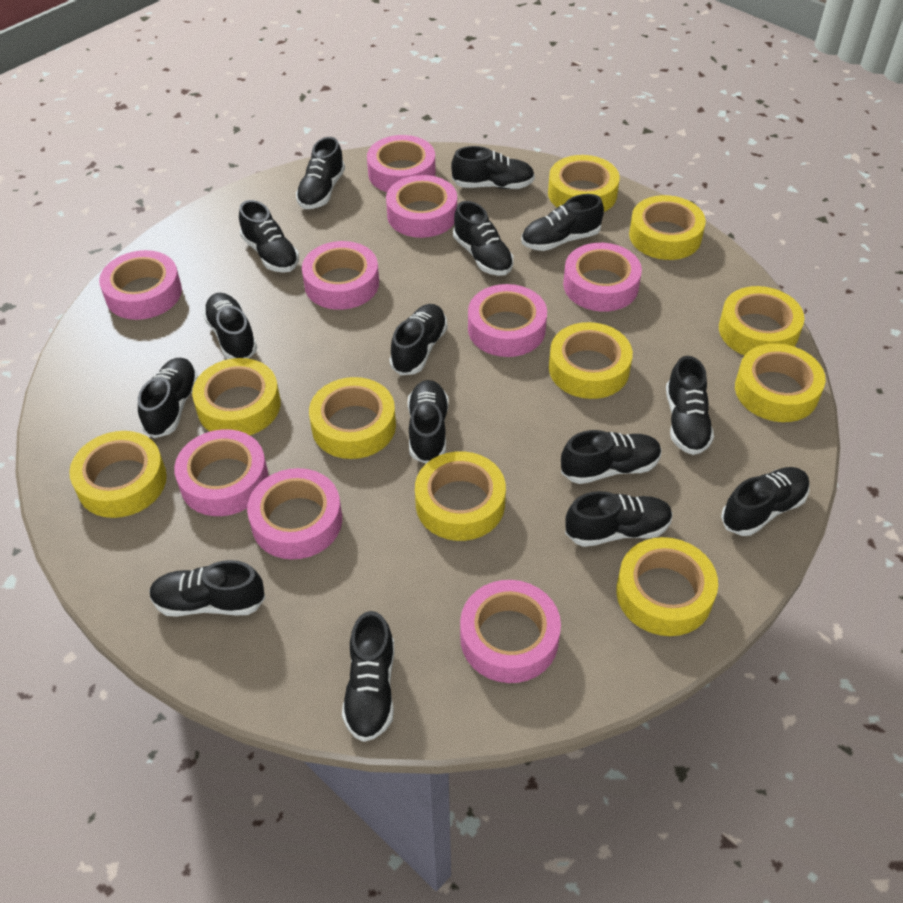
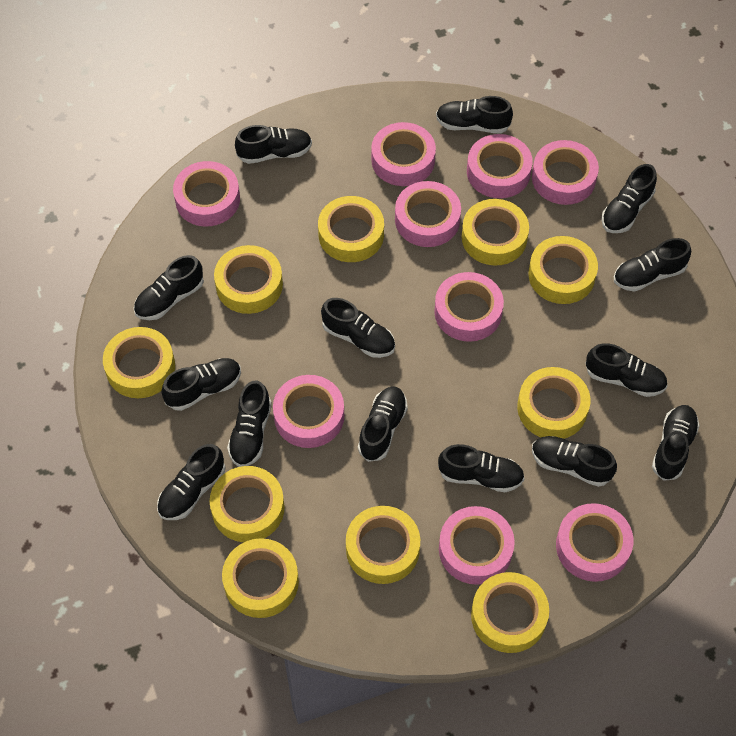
black shoe: 15 -> 14

